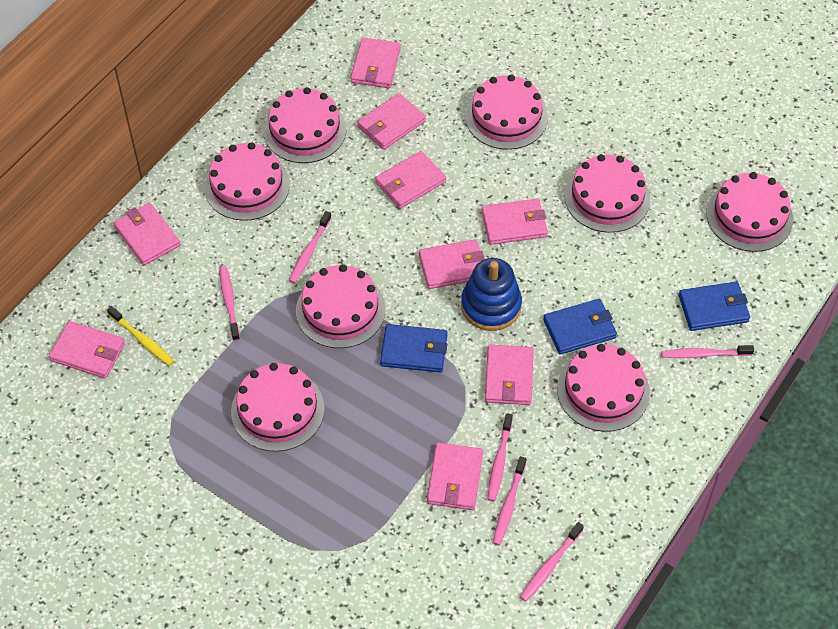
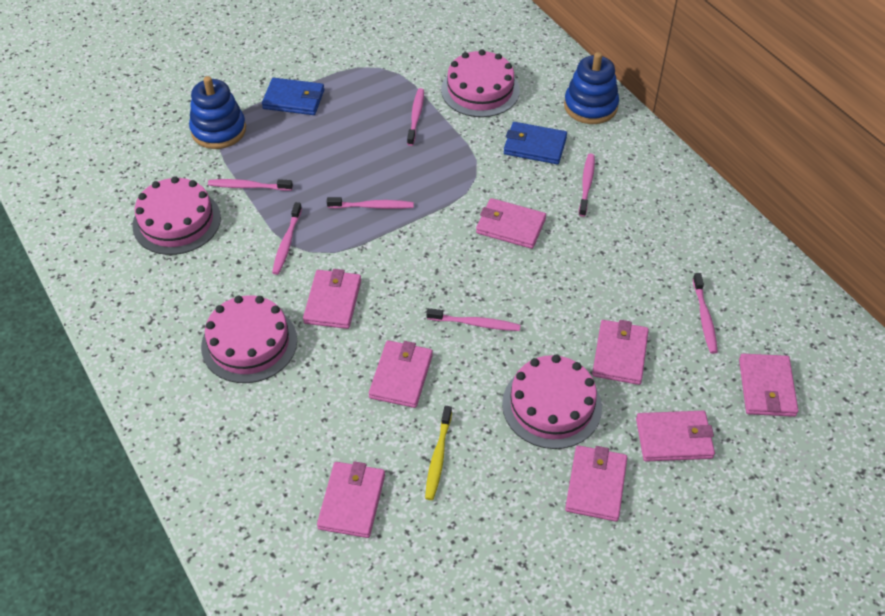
blue stacking toy: 1 -> 2
blue wallet: 3 -> 2
pink cake: 8 -> 4
pink toothbrush: 6 -> 7
pink wallet: 9 -> 8

